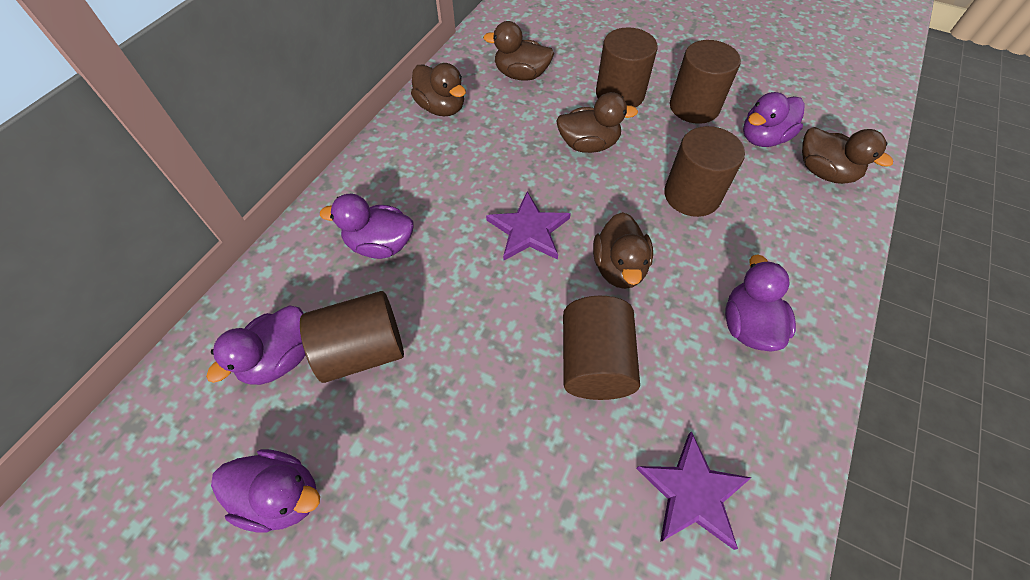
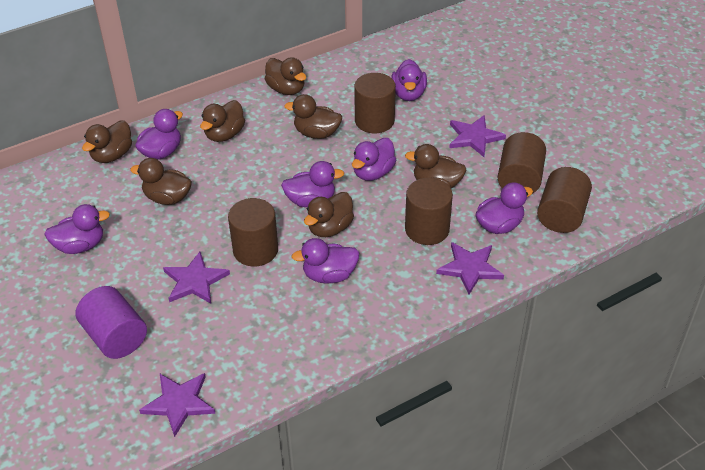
brown duck: 5 -> 7
purple cylinder: 0 -> 1
purple duck: 5 -> 7
purple star: 2 -> 4

